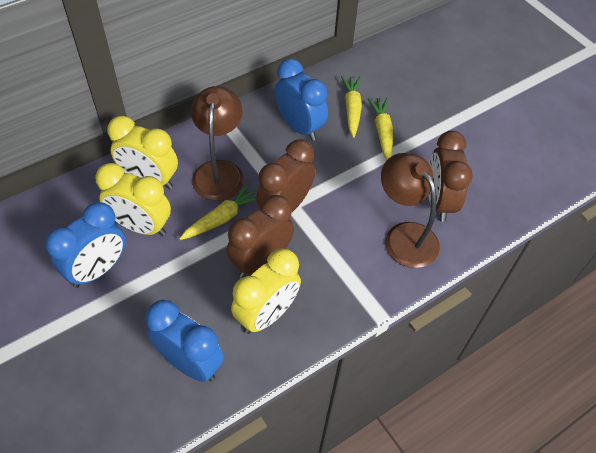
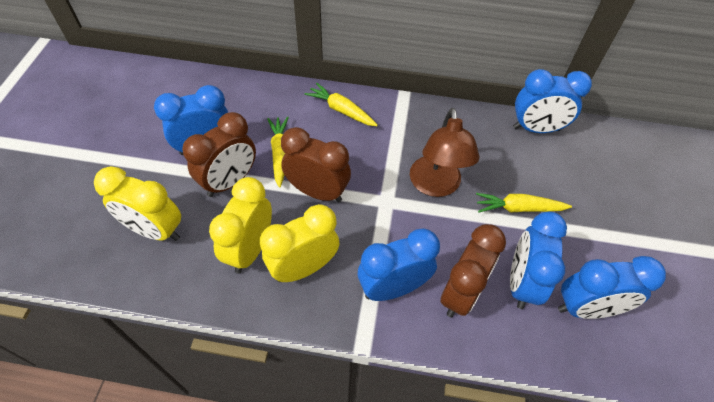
blue clock: 3 -> 5
brown lamp: 2 -> 1

